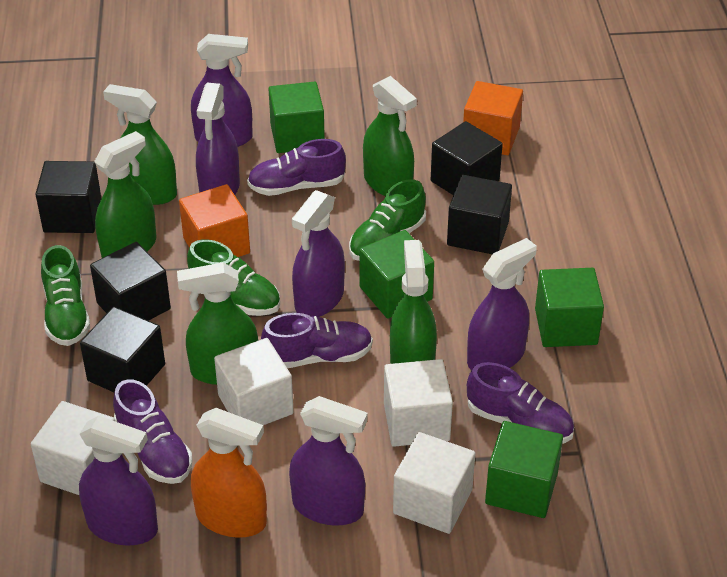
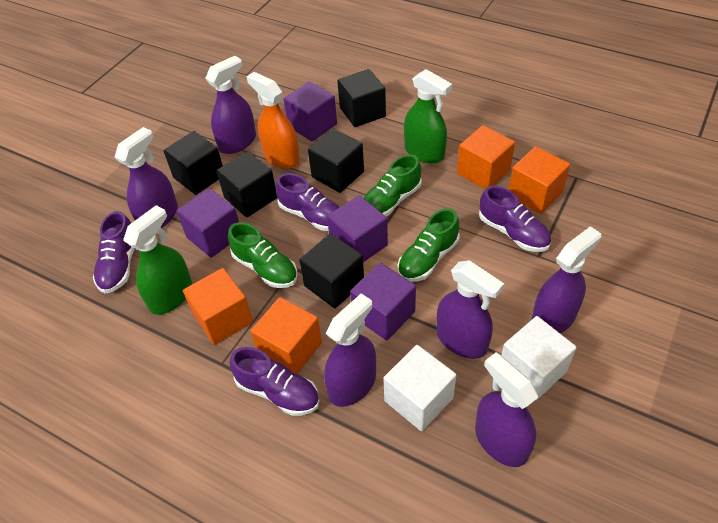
green cube: 4 -> 0
green spray bottle: 5 -> 2
orange cube: 2 -> 4
purple cube: 0 -> 4
white cube: 4 -> 2

